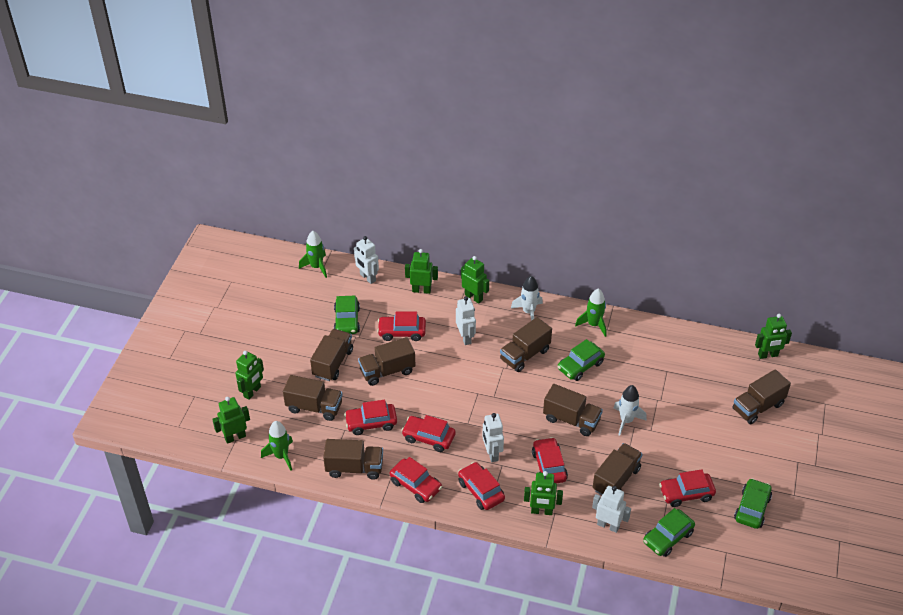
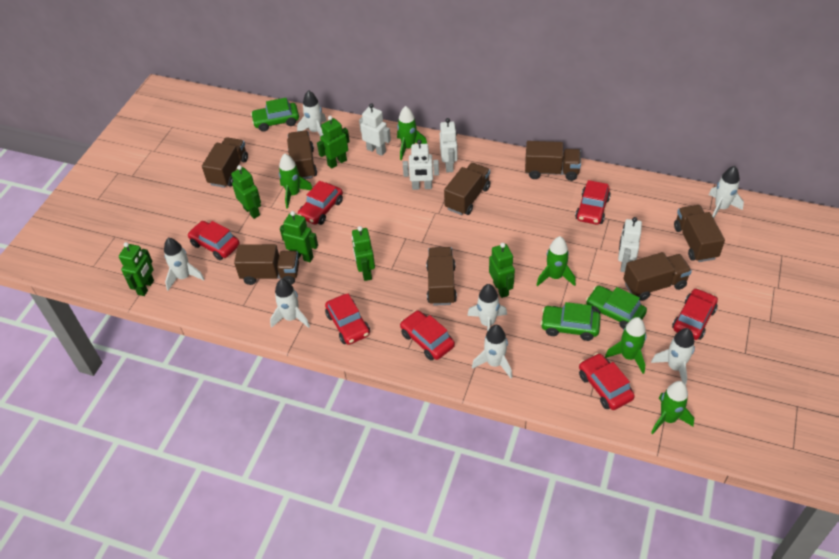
green car: 4 -> 3
green rocket: 3 -> 5
white rocket: 2 -> 7

